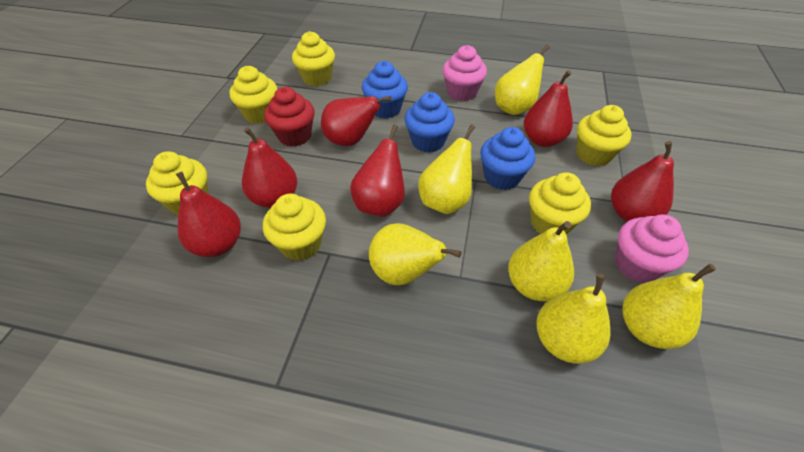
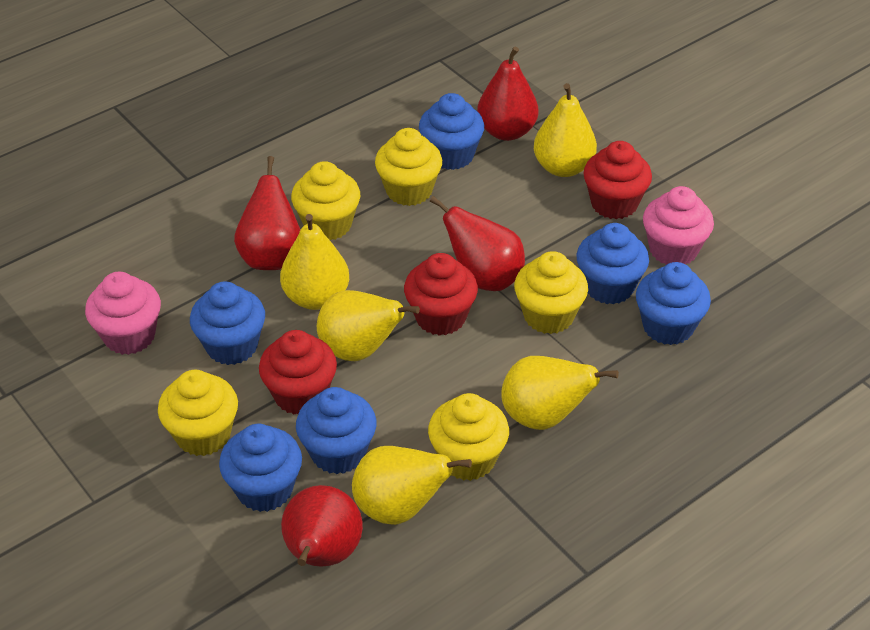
blue cupcake: 3 -> 6
red cupcake: 1 -> 3
red pear: 6 -> 4
yellow cupcake: 6 -> 5
yellow pear: 6 -> 5

